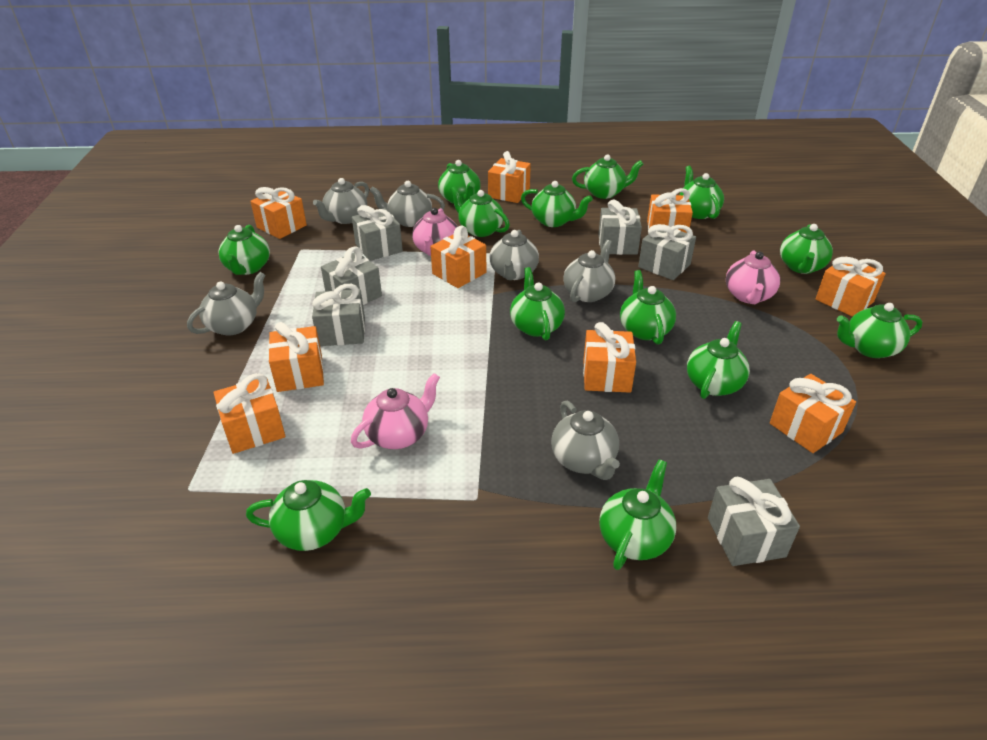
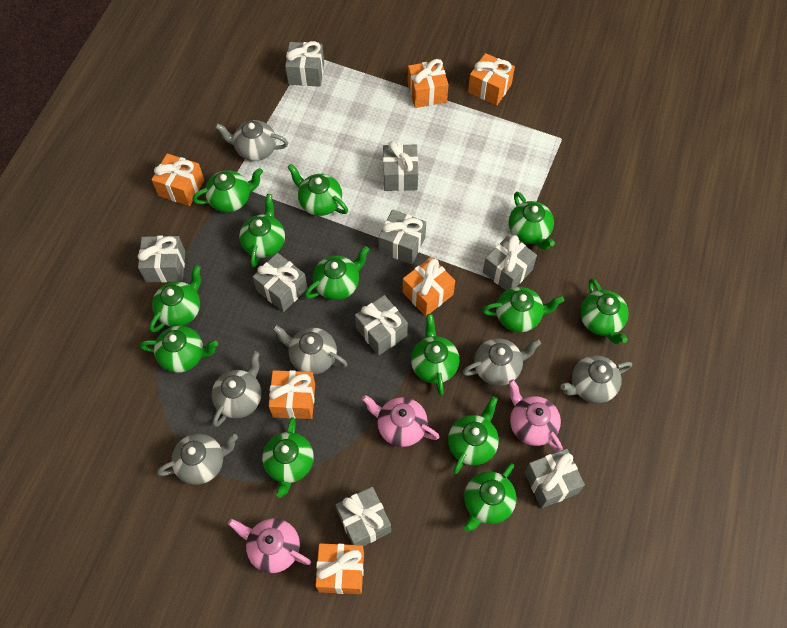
grey gift: 6 -> 9
orange gift: 9 -> 6

